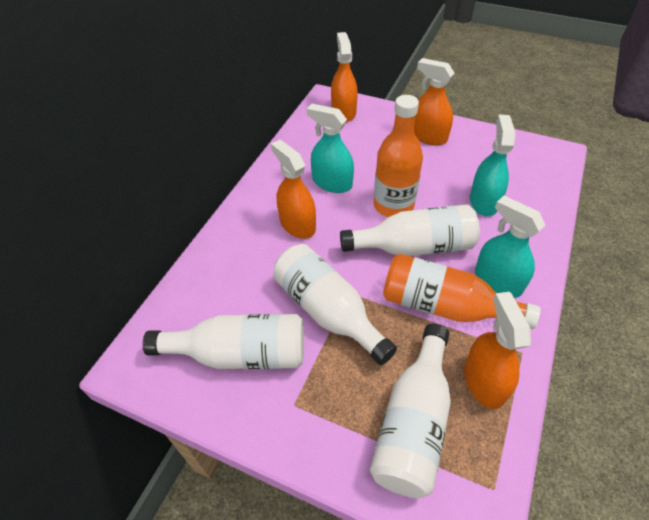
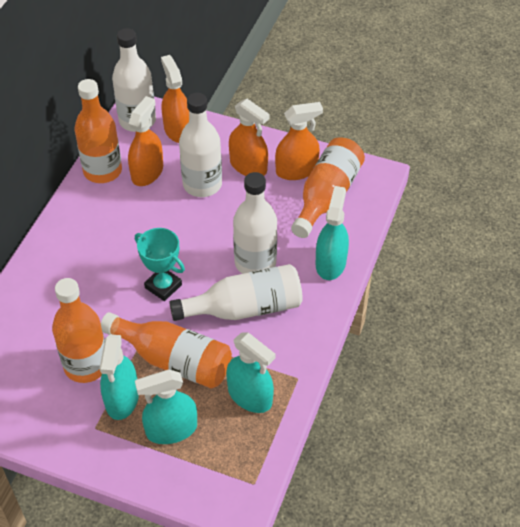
orange bottle: 2 -> 4
turquoise spray bottle: 3 -> 4
turquoise trophy: 0 -> 1

